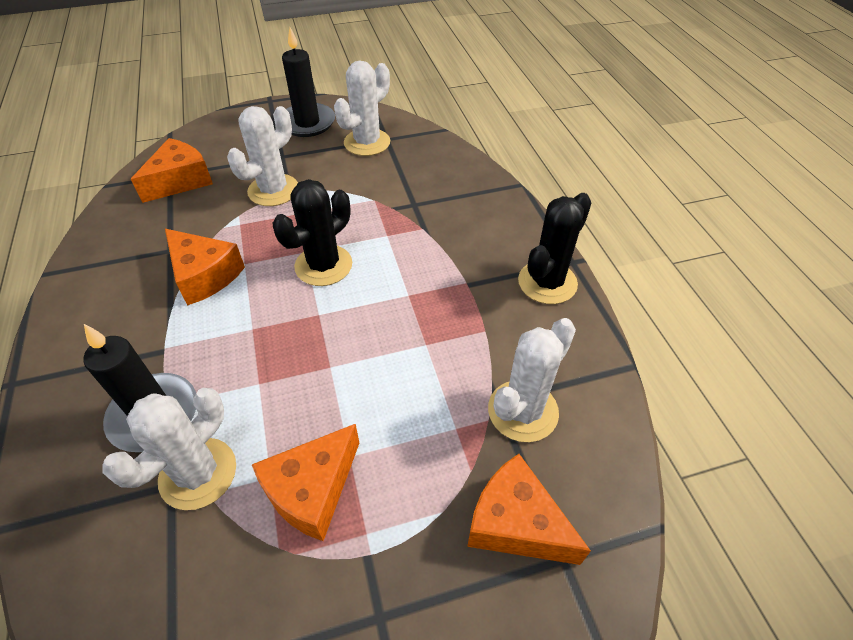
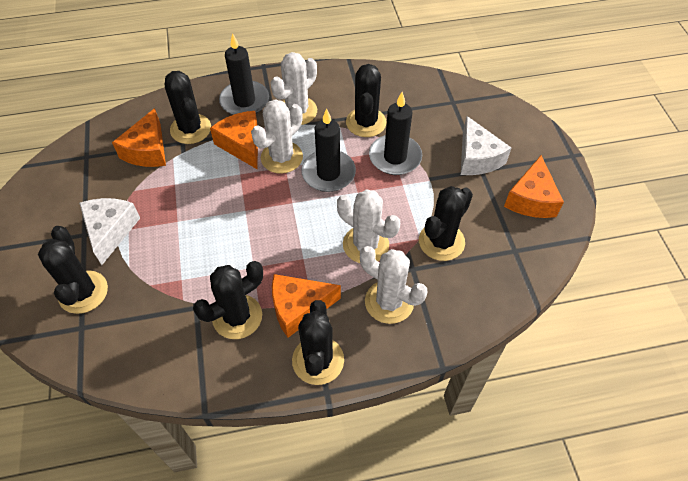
black cactus: 2 -> 6
black candle: 2 -> 3
white cheese: 0 -> 2

